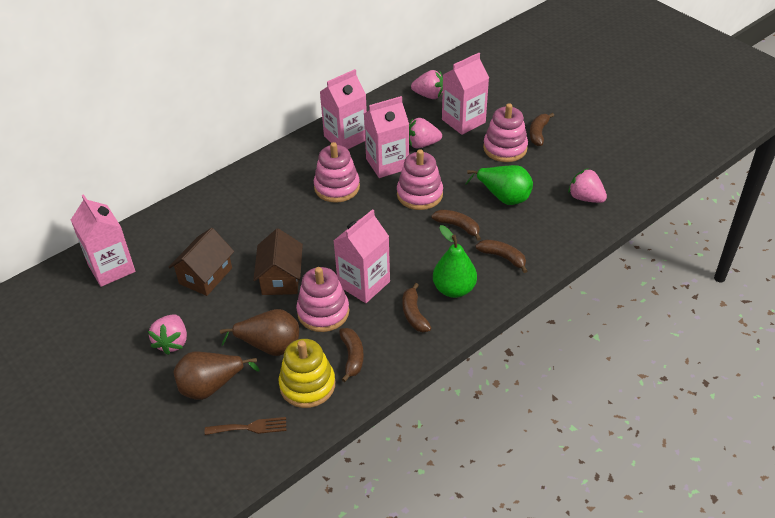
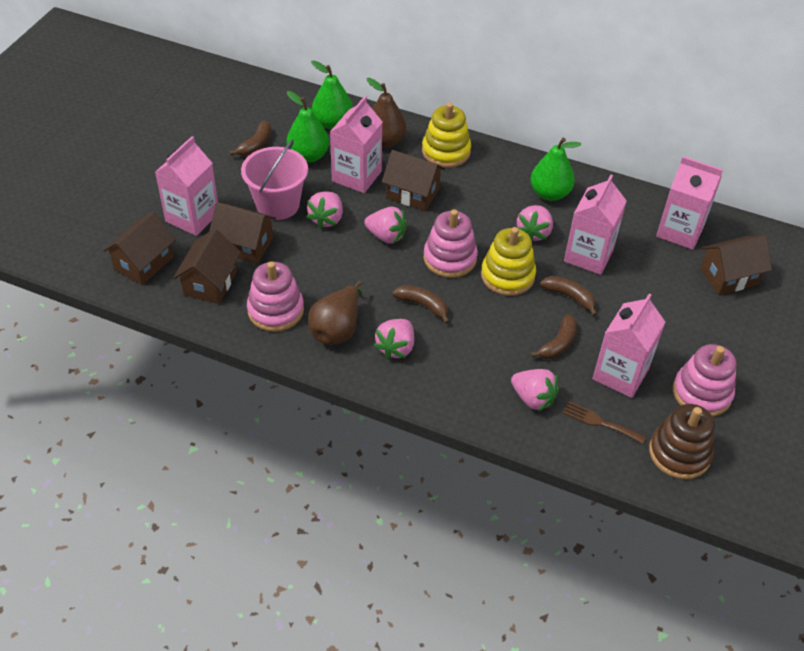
brown banana: 5 -> 4
brown house: 2 -> 5
brown stacking toy: 0 -> 1
green pear: 2 -> 3
pink bucket: 0 -> 1
pink stacking toy: 4 -> 3
pink strawberry: 4 -> 5
yellow stacking toy: 1 -> 2

